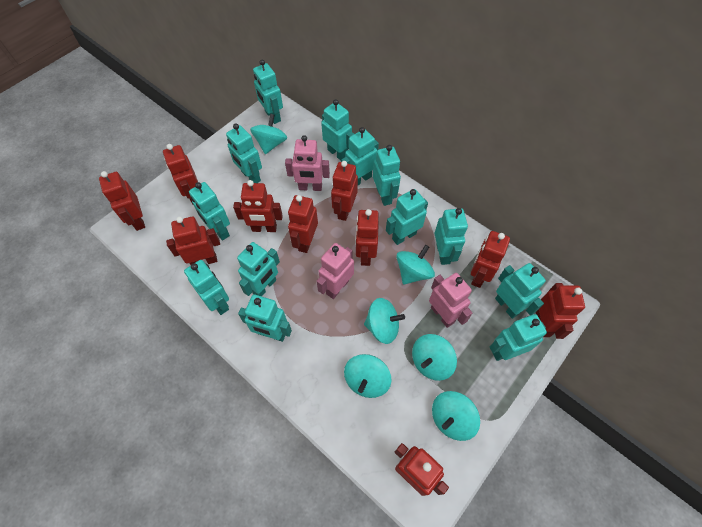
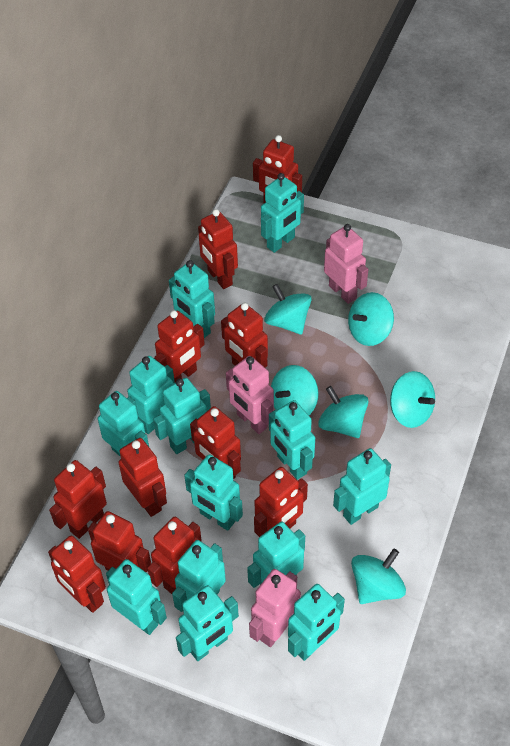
red robot: 10 -> 11

